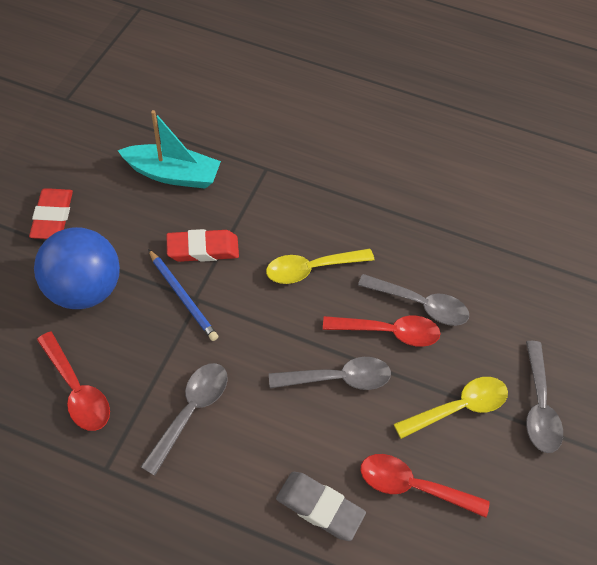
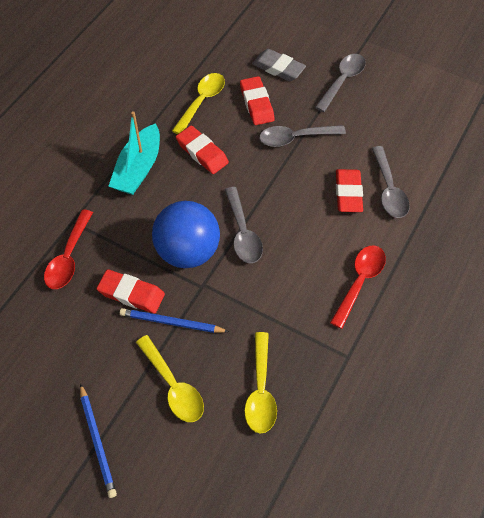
blue pencil: 1 -> 2
red eraser: 2 -> 4
red spoon: 3 -> 2
yellow spoon: 2 -> 3

